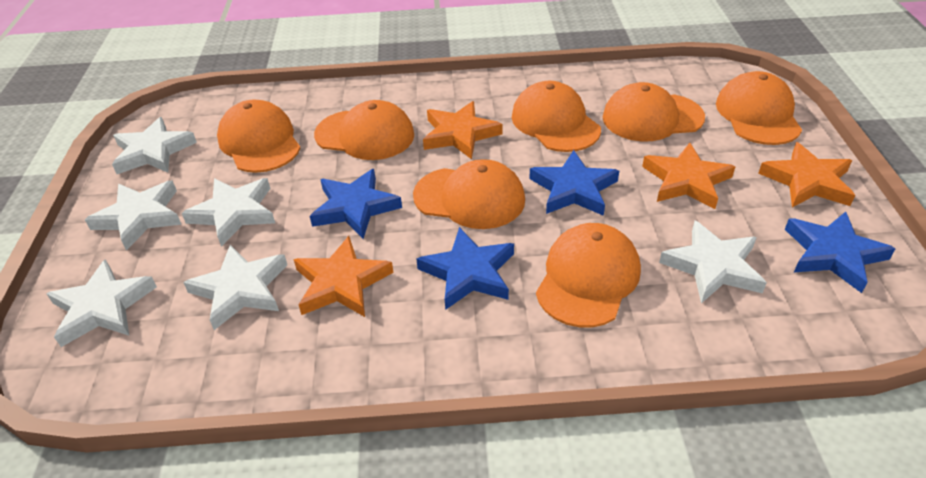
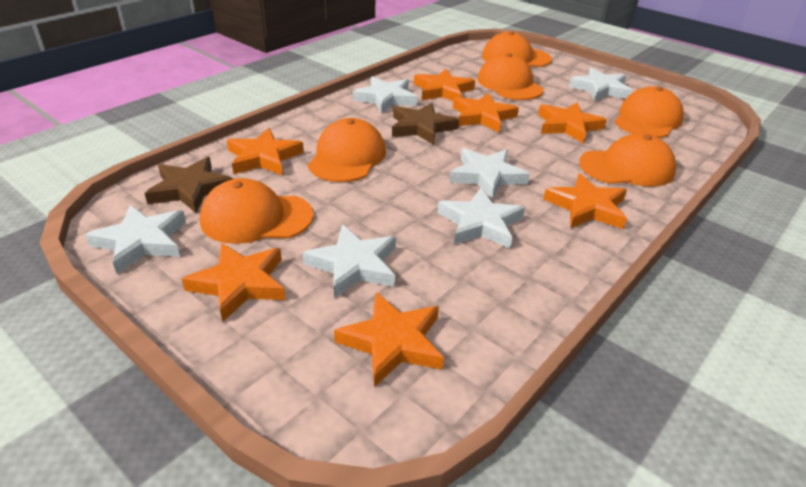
blue star: 4 -> 0
brown star: 0 -> 2
orange cap: 7 -> 6
orange star: 4 -> 7

